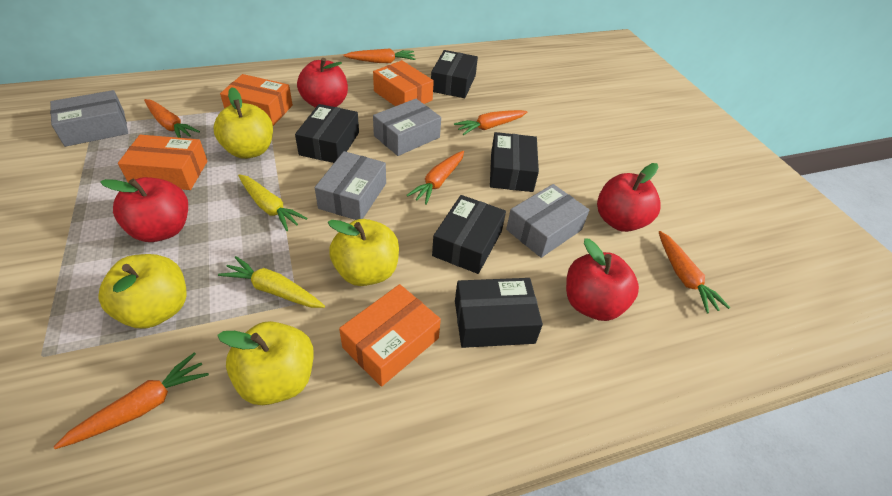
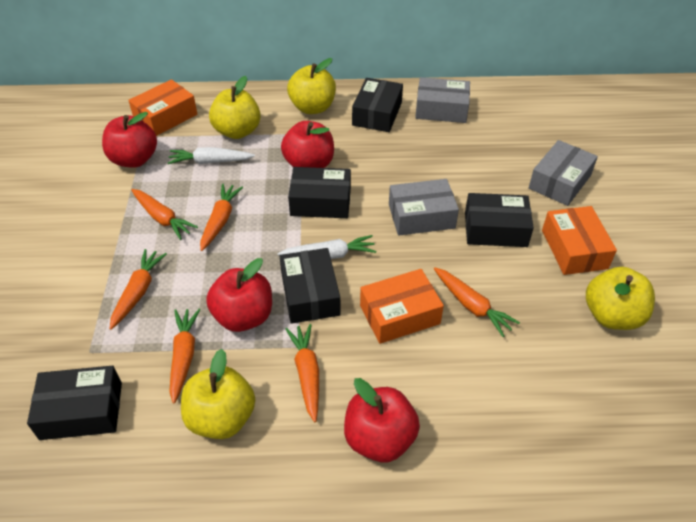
grey box: 4 -> 3
orange box: 4 -> 3
white carrot: 0 -> 2
yellow carrot: 2 -> 0

